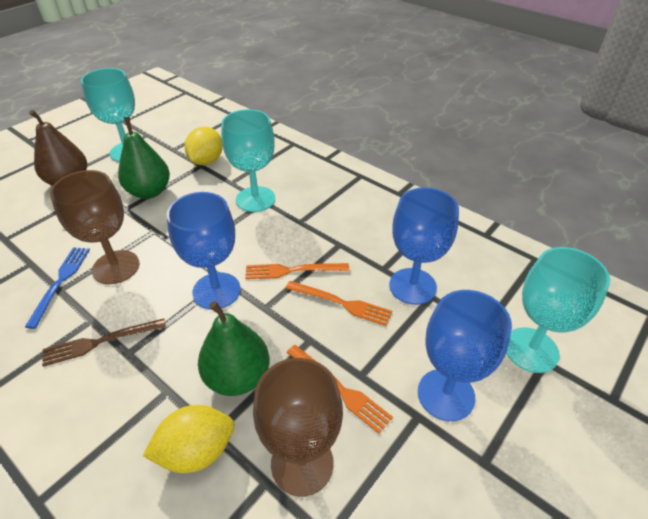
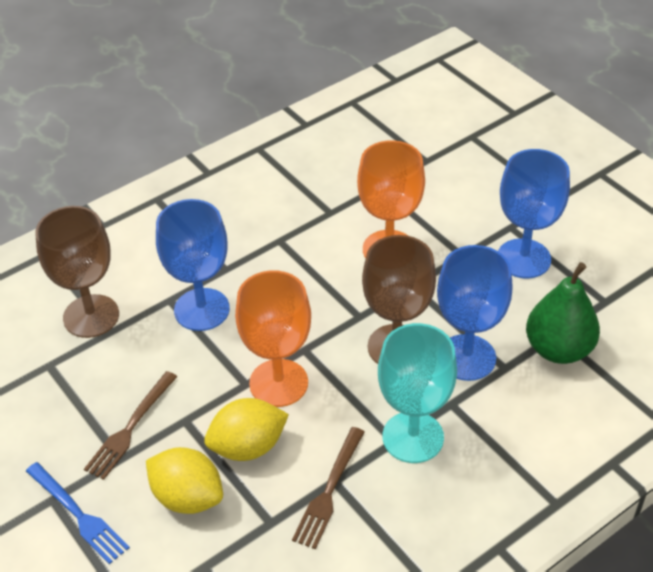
brown fork: 1 -> 2
brown pear: 1 -> 0
green pear: 2 -> 1
orange fork: 3 -> 0
orange goblet: 0 -> 2
turquoise goblet: 3 -> 1

